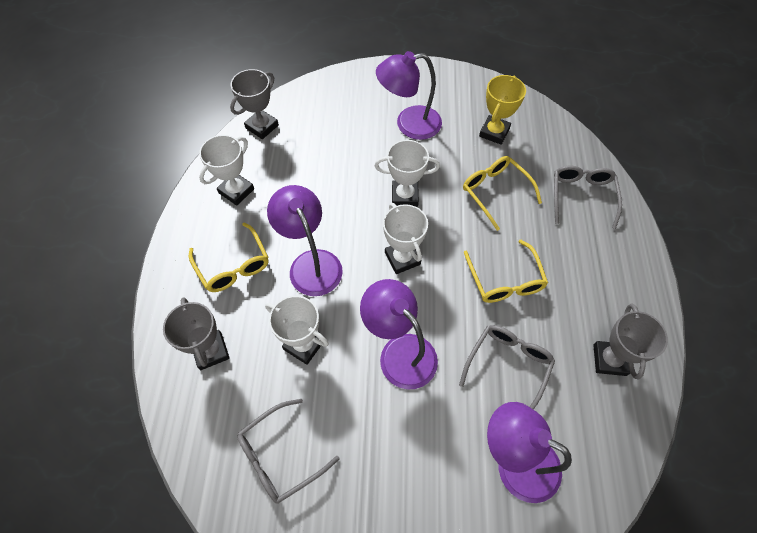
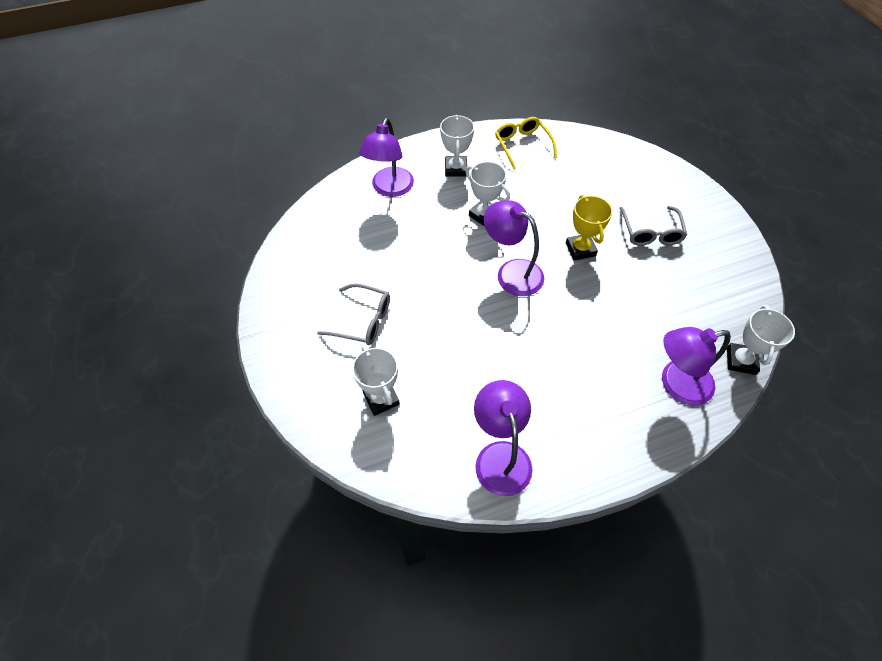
grey glasses: 3 -> 2
grey trophy: 3 -> 0
yellow glasses: 3 -> 1

